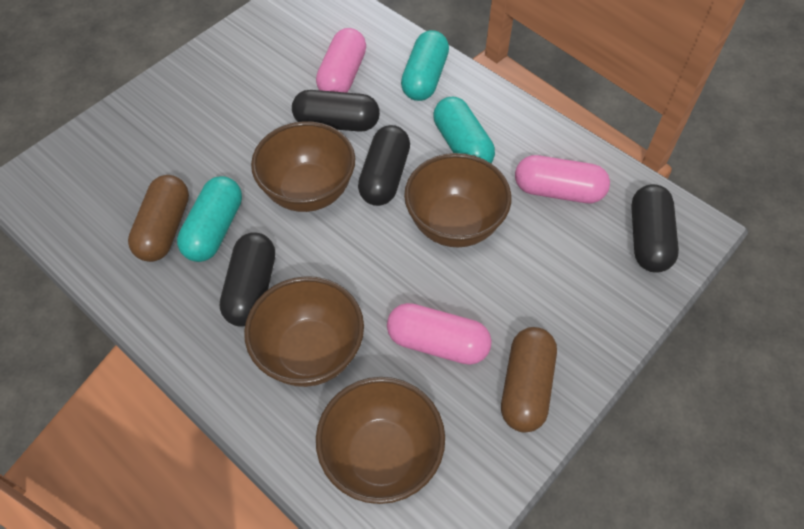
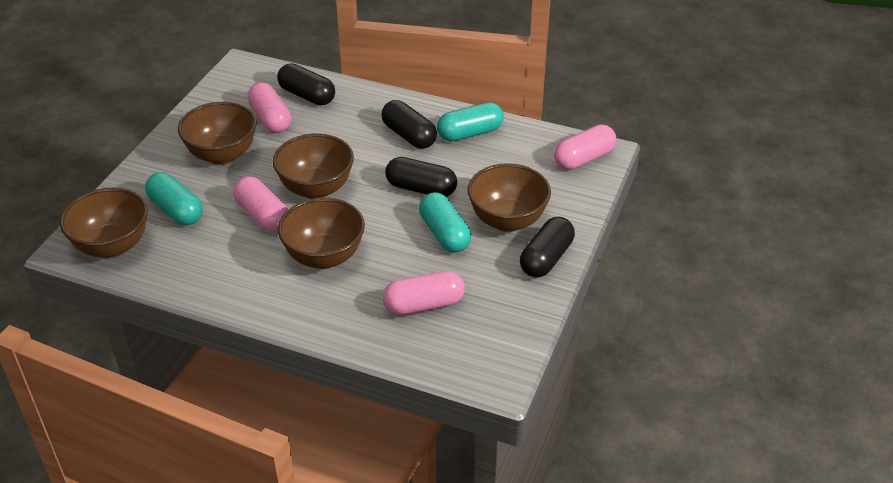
brown bowl: 4 -> 5
brown capsule: 2 -> 0
pink capsule: 3 -> 4

